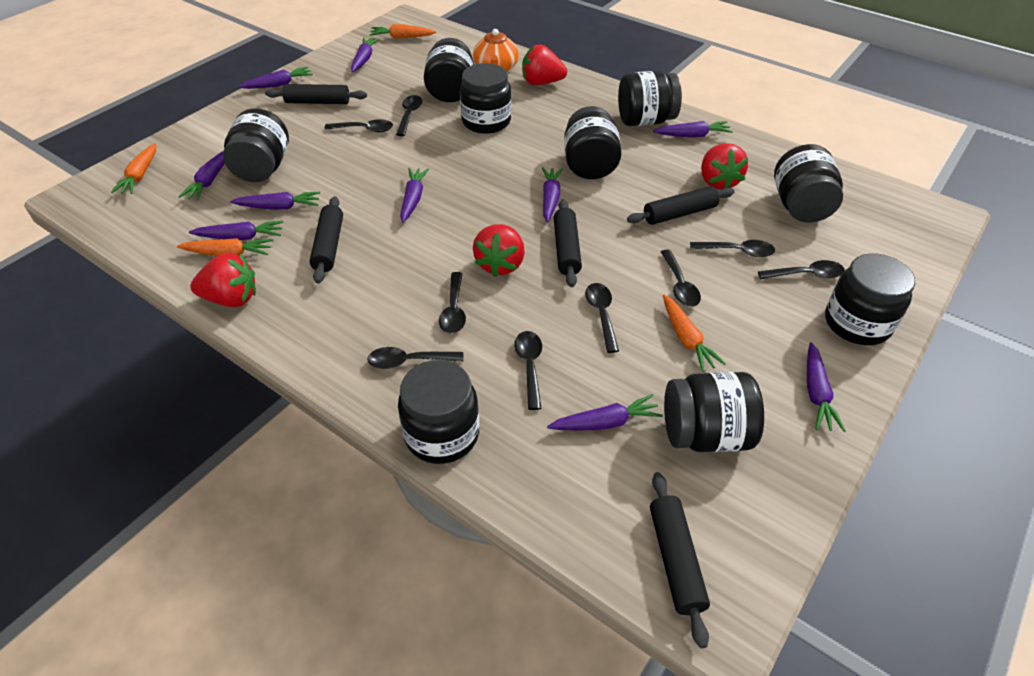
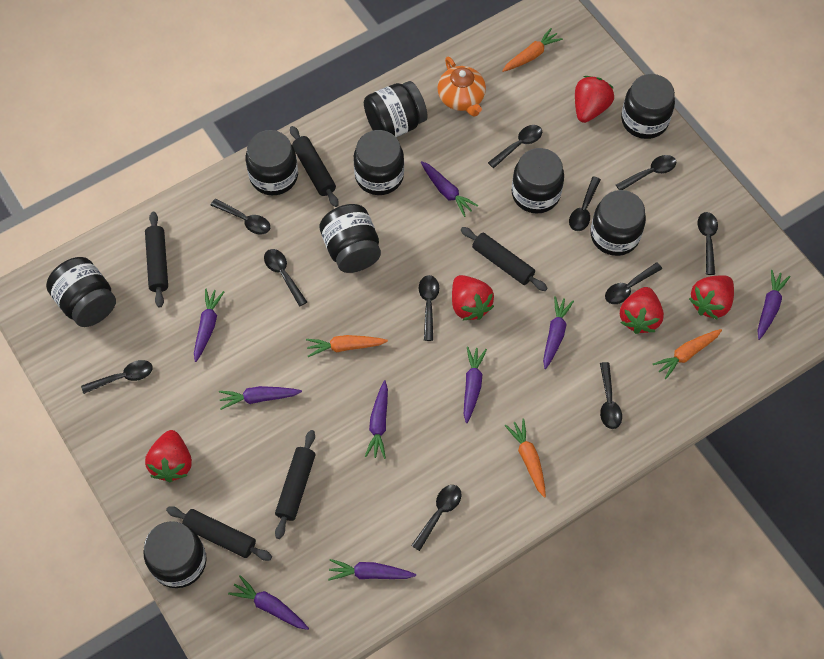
black spoon: 9 -> 11
purple carrot: 10 -> 9
red strawberry: 4 -> 5

